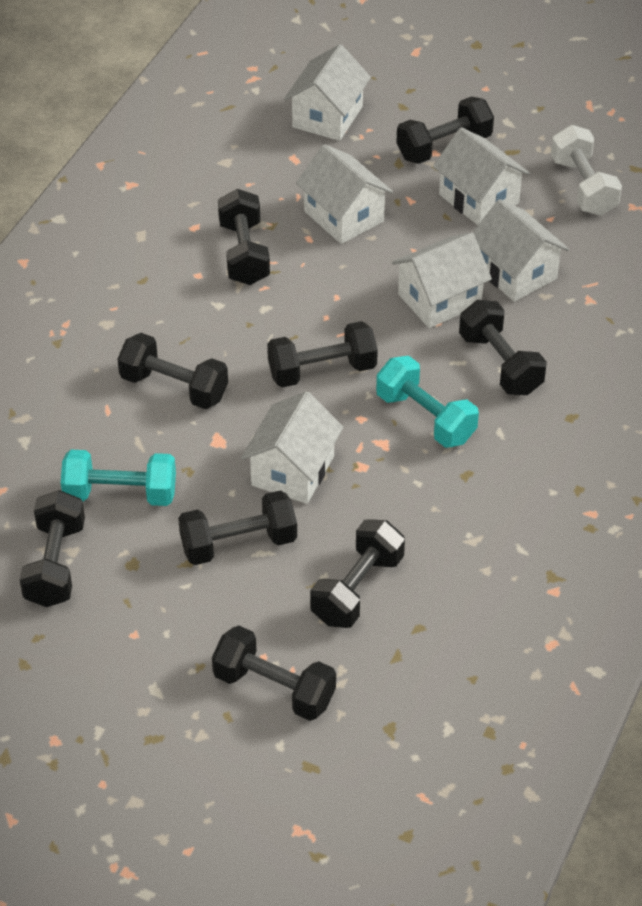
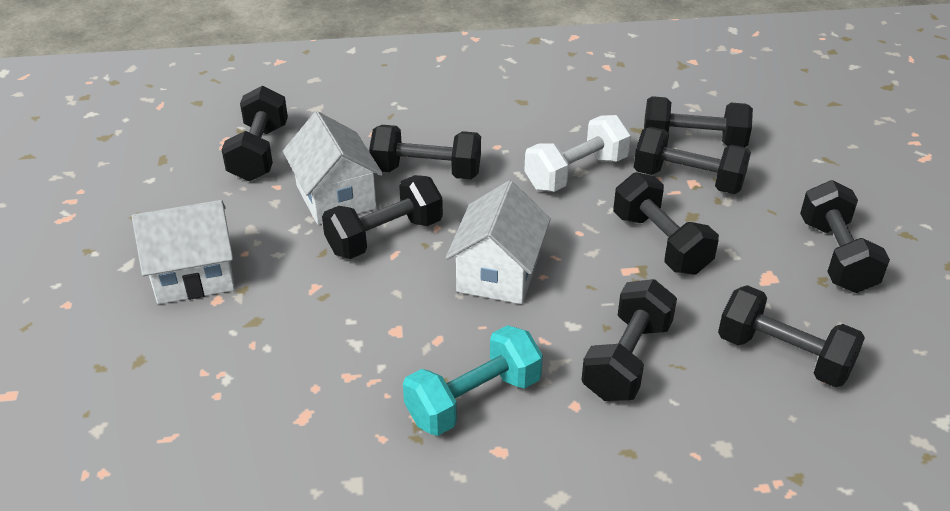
turquoise dumbbell: 2 -> 1
white house: 6 -> 3

